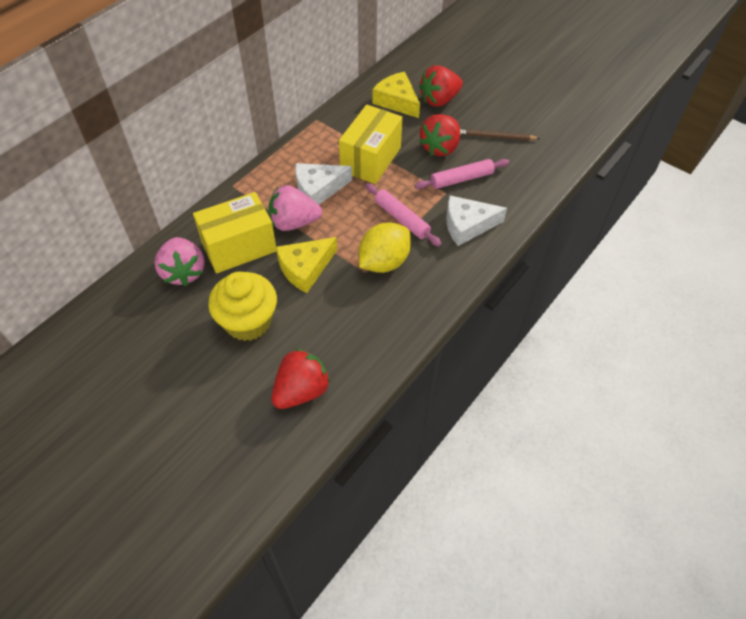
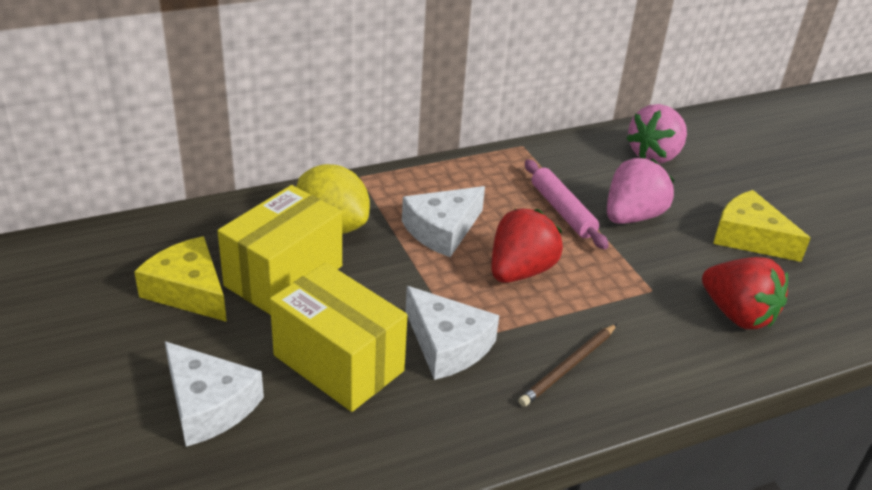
pink rolling pin: 2 -> 1
red strawberry: 3 -> 2
white cheese: 2 -> 3
yellow cupcake: 1 -> 0

